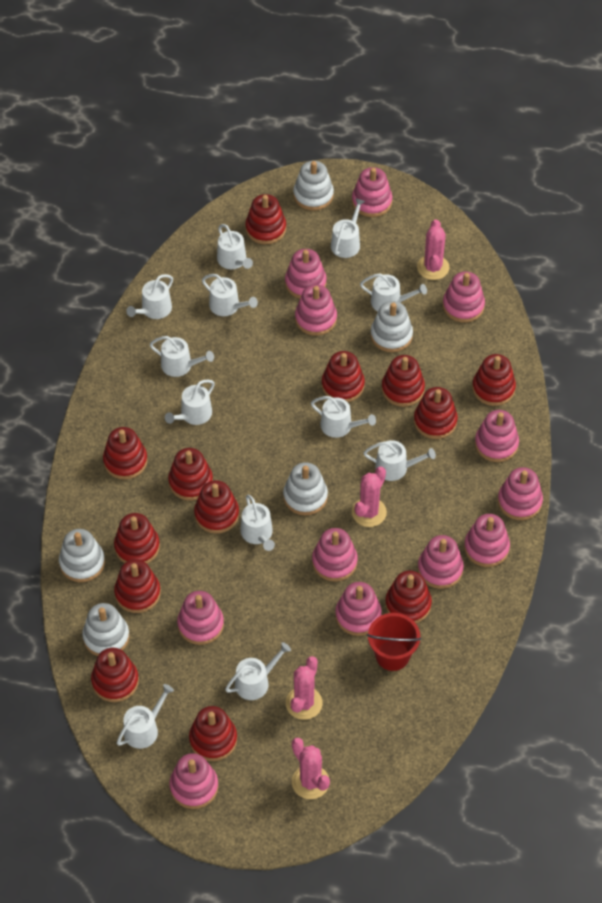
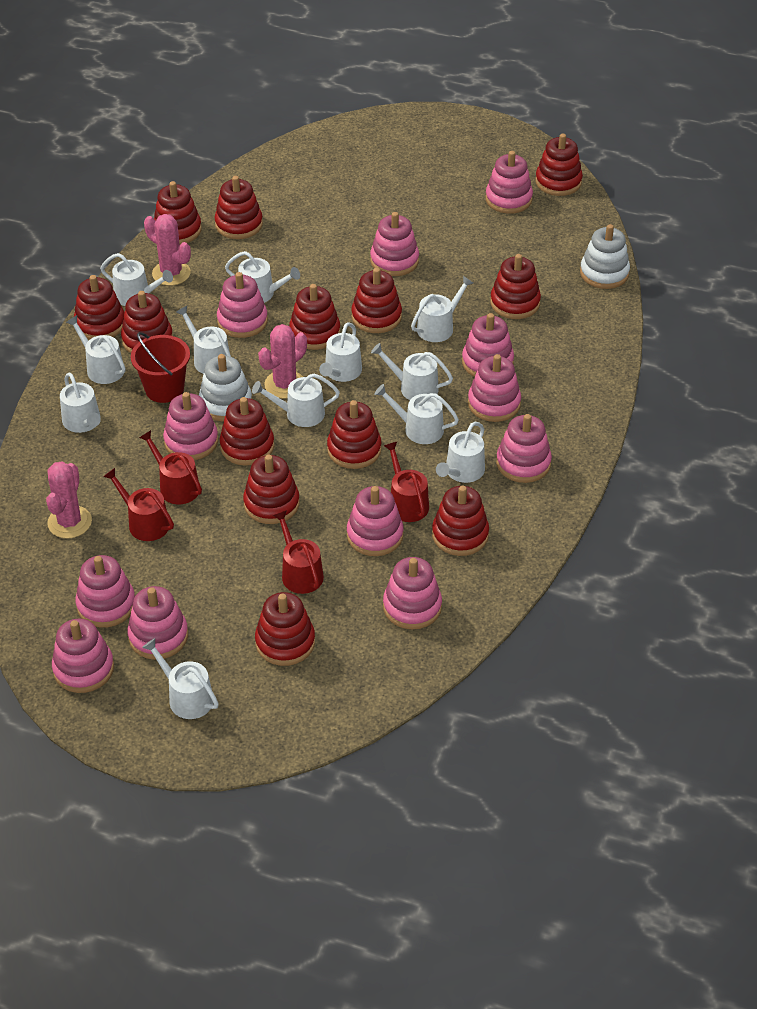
pink cactus: 4 -> 3
red watering can: 0 -> 4
white stacking toy: 5 -> 2

